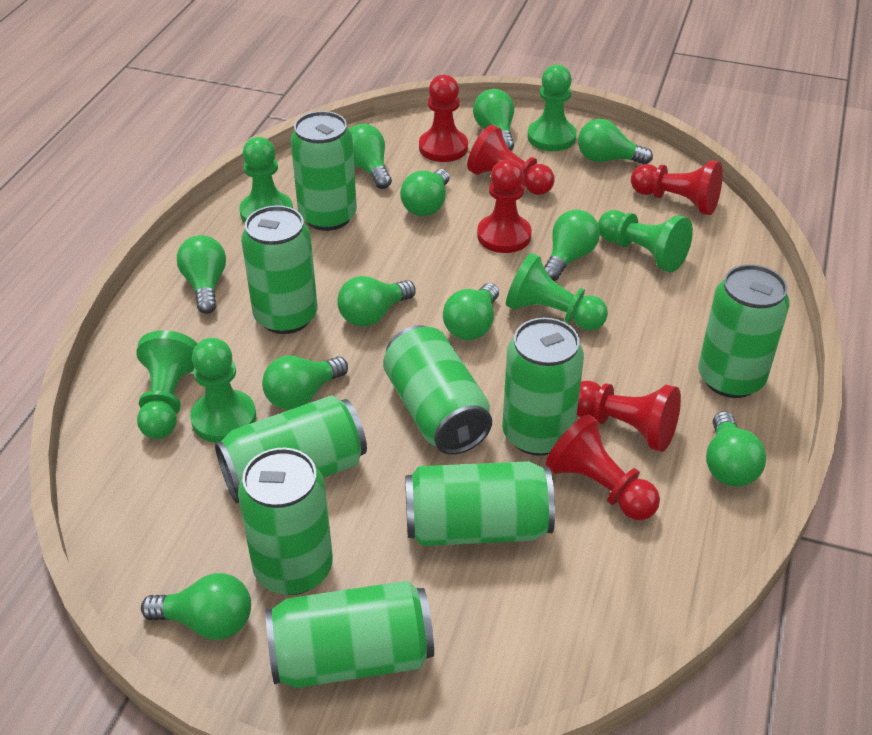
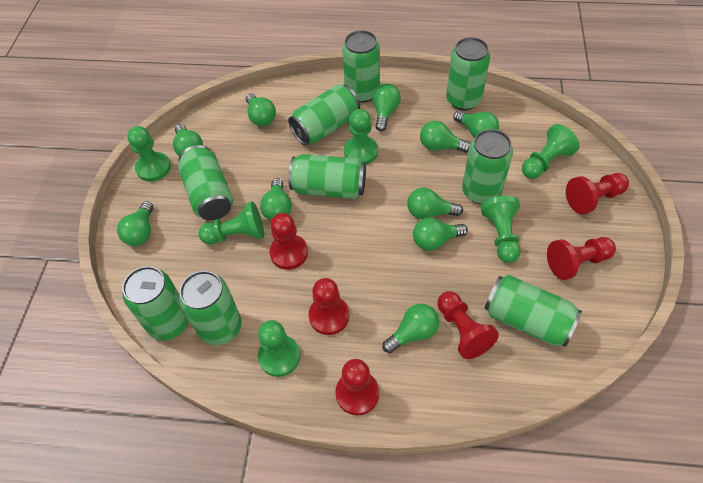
green light bulb: 11 -> 10

